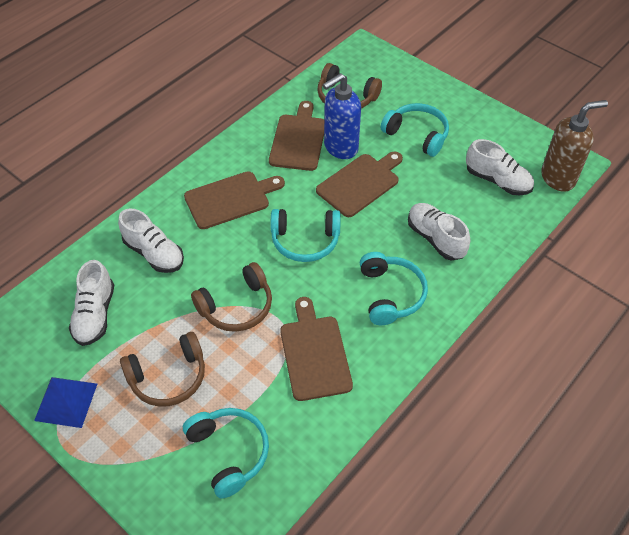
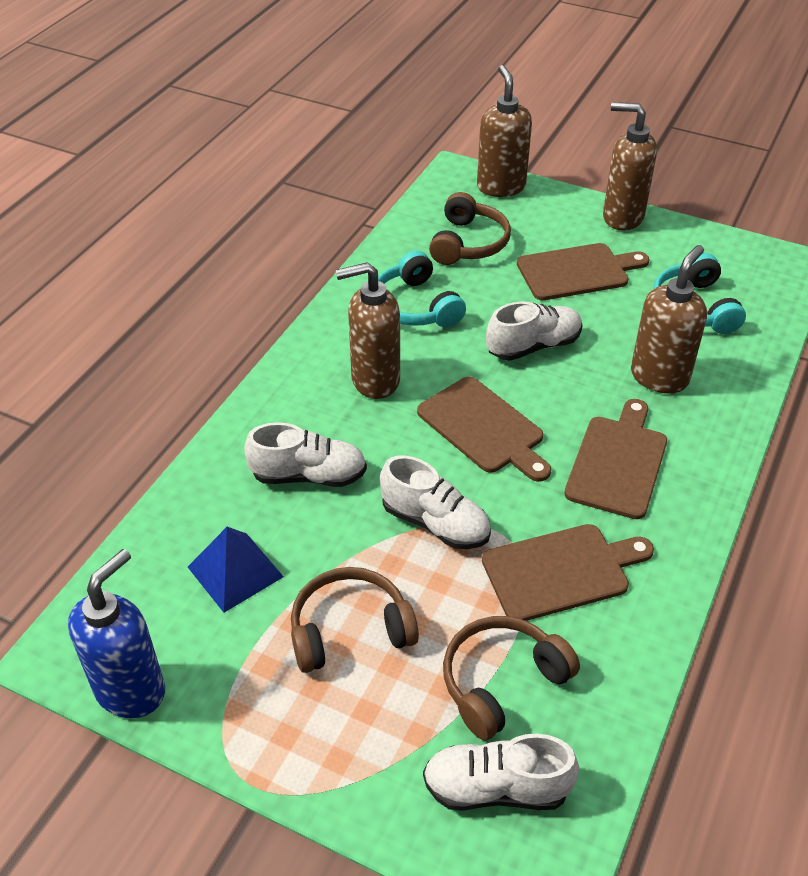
brown soap dispenser: 1 -> 4
turquoise headphones: 4 -> 2

